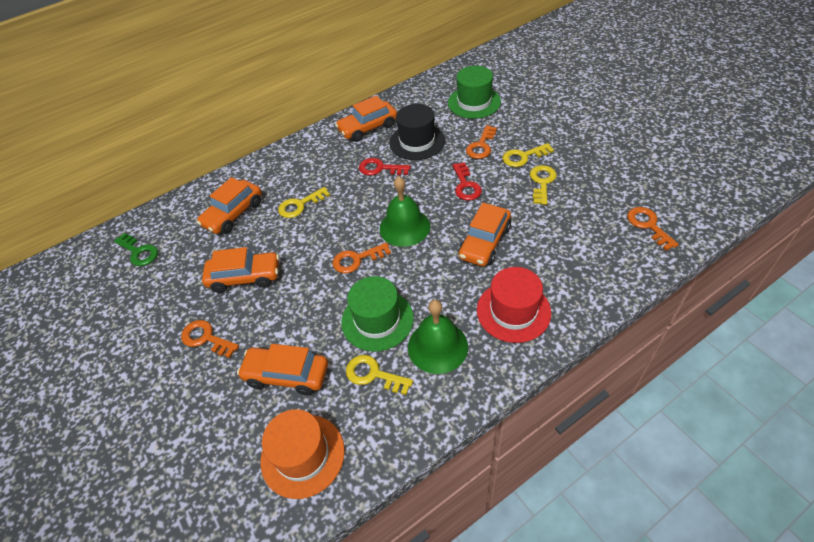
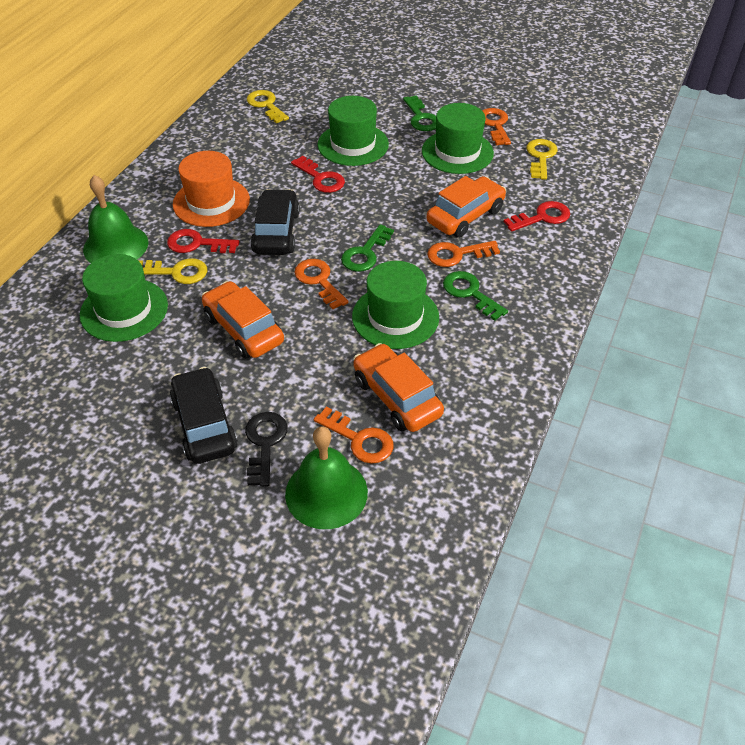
black car: 0 -> 2
black hat: 1 -> 0
black key: 0 -> 1
green hat: 2 -> 4
green key: 1 -> 3
orange car: 5 -> 3
red hat: 1 -> 0
red key: 2 -> 3
yellow key: 4 -> 3

